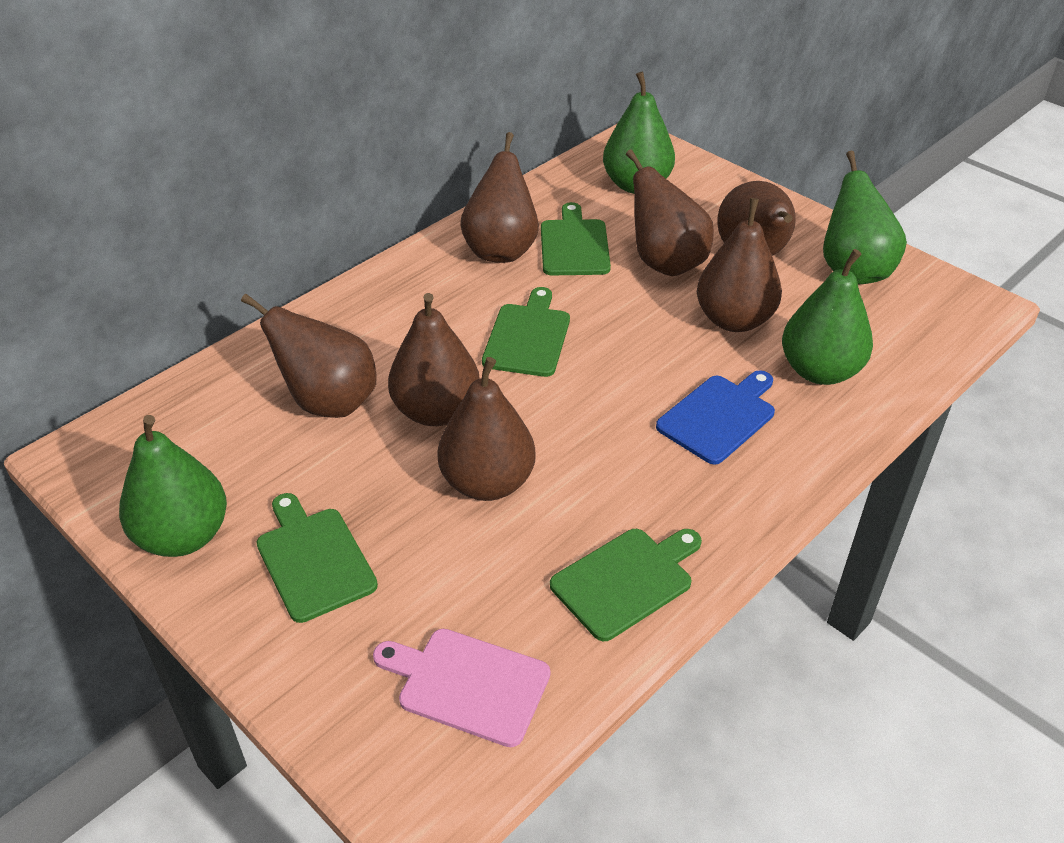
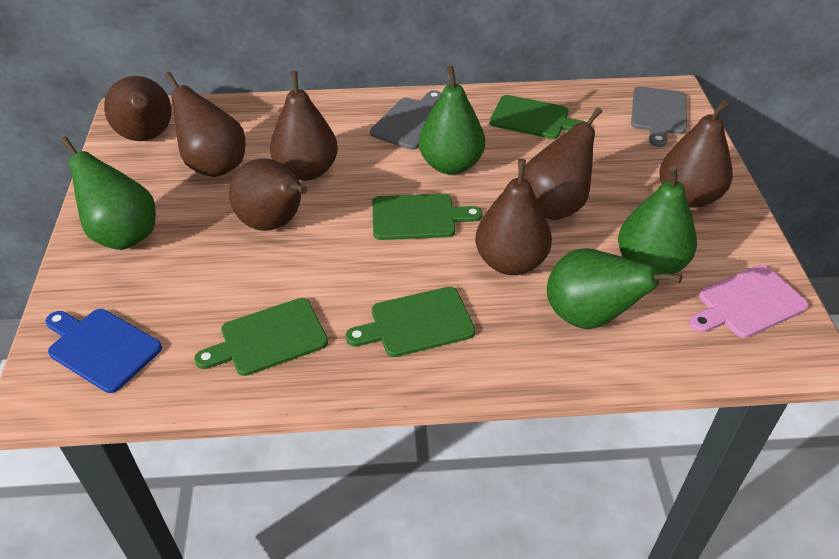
grey cutting board: 0 -> 2

